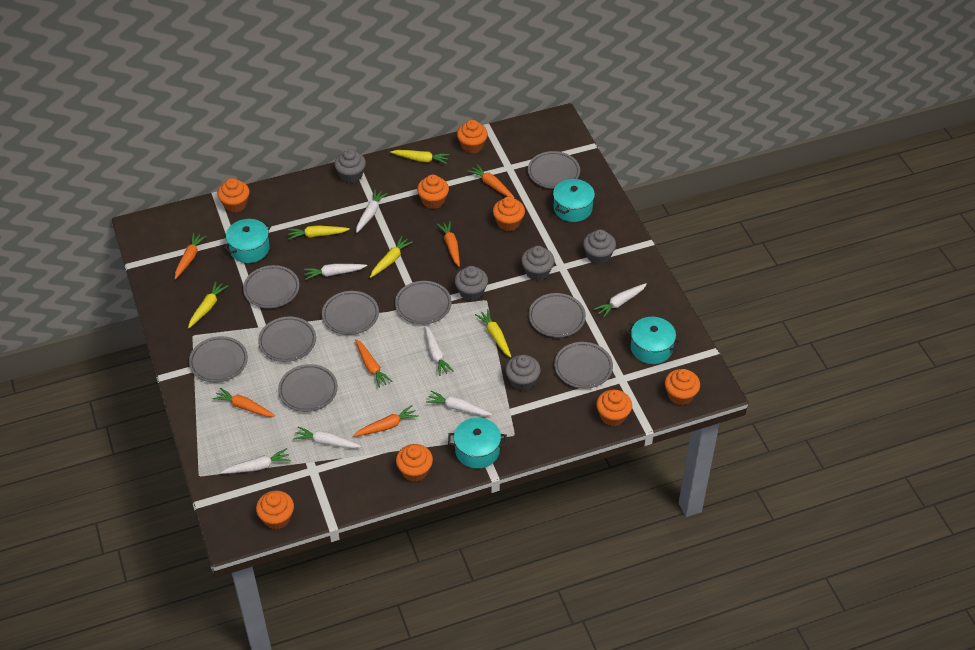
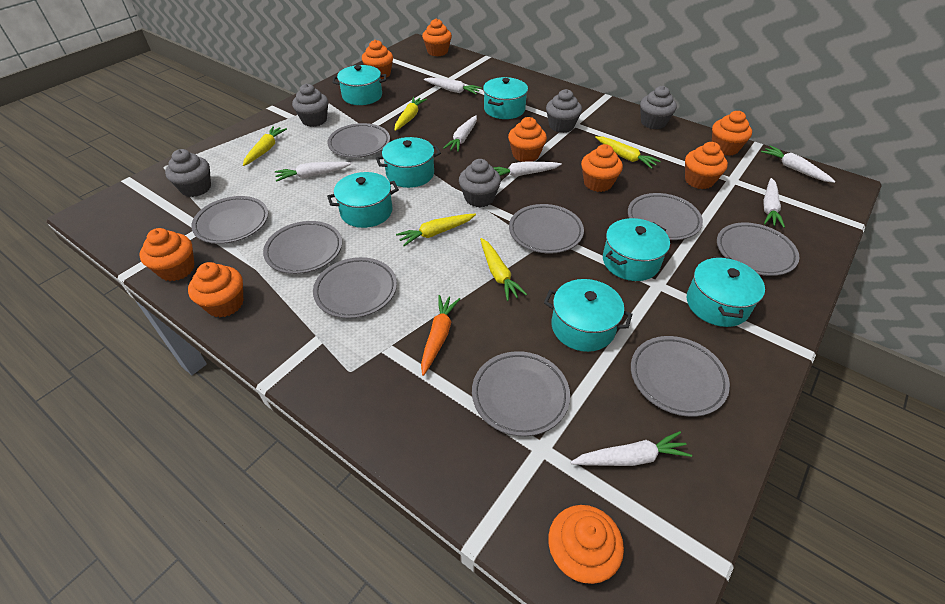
orange carrot: 6 -> 1
orange cupcake: 8 -> 9
turquoise pot: 4 -> 7

